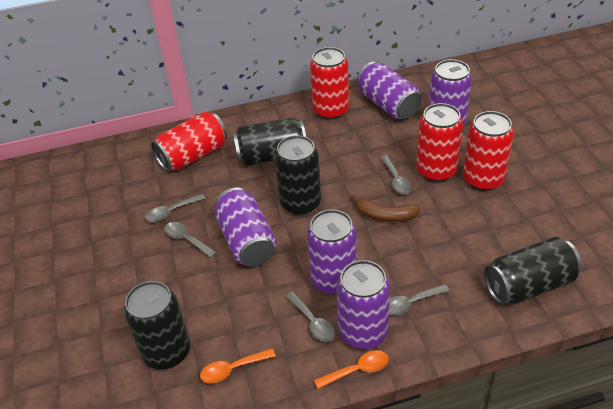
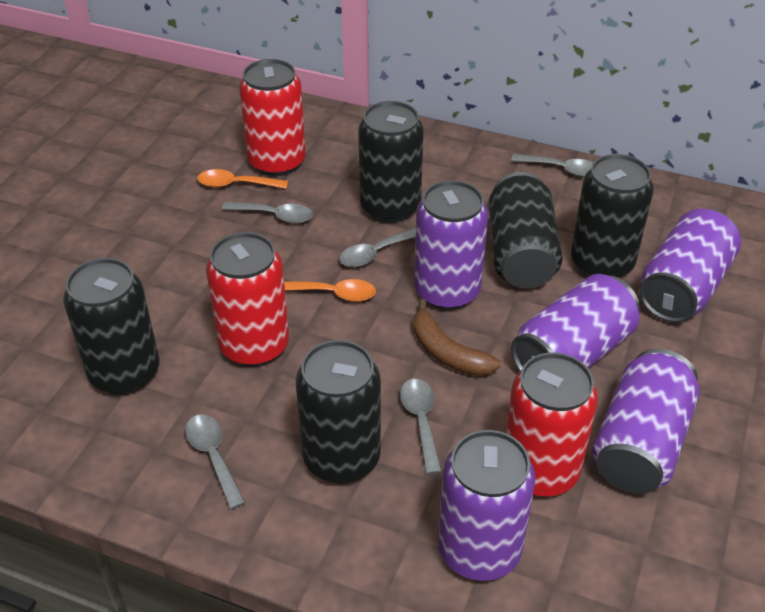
black can: 4 -> 5
red can: 4 -> 3

